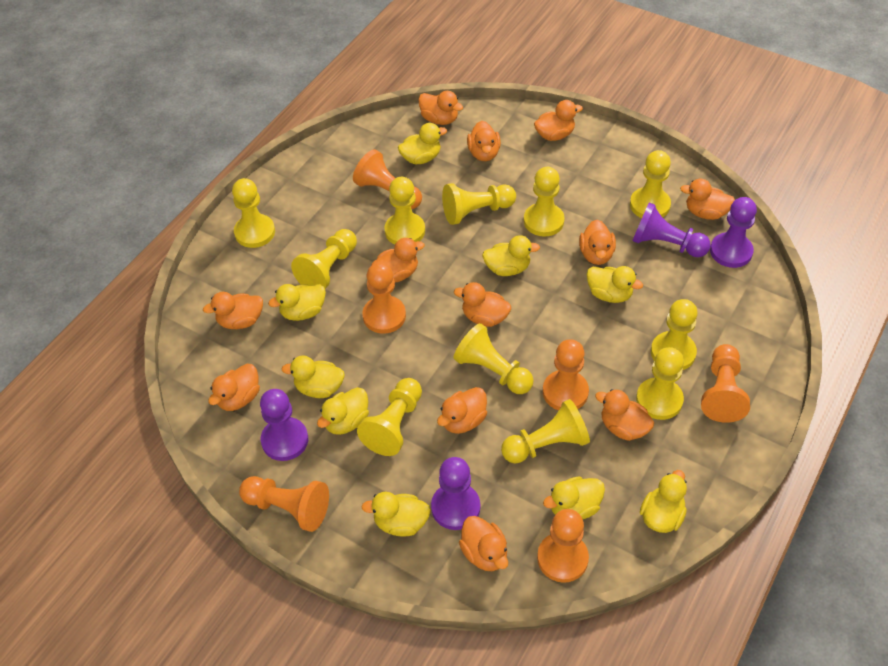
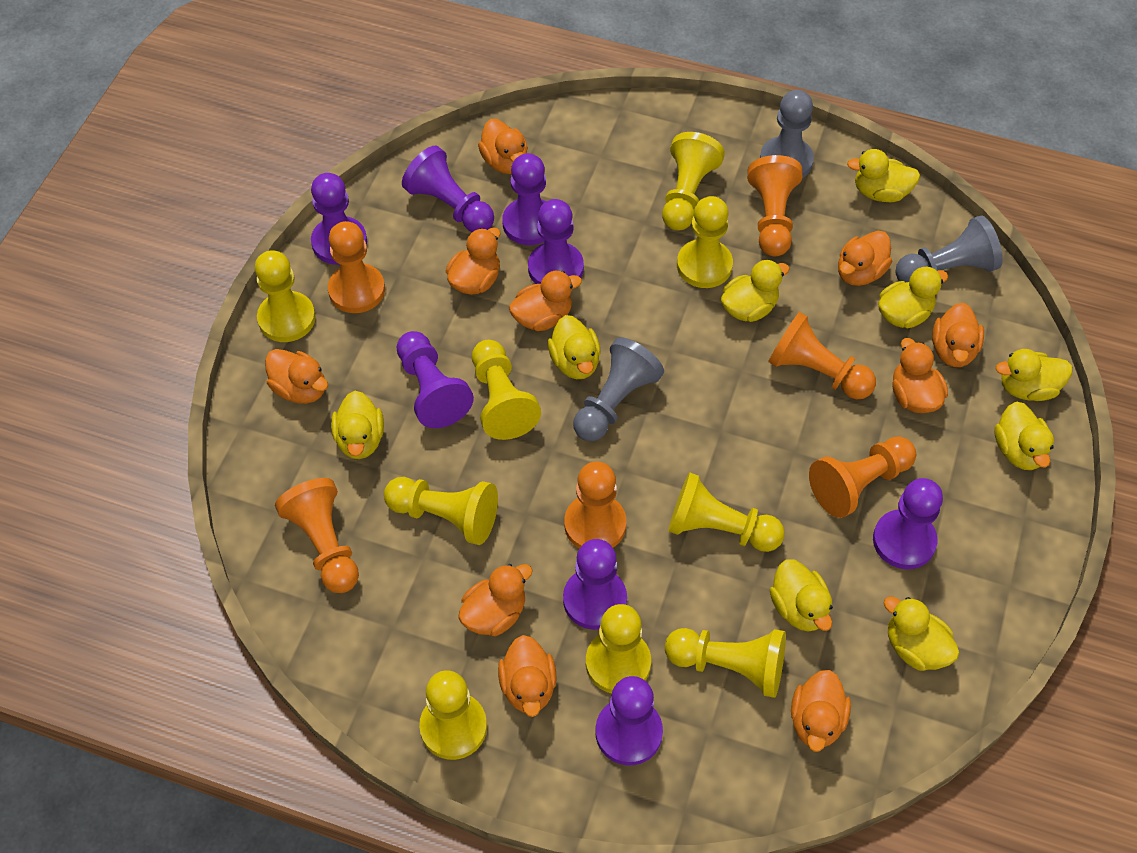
grey pawn: 0 -> 3
orange duck: 12 -> 10
purple pawn: 4 -> 8
yellow pawn: 11 -> 9

